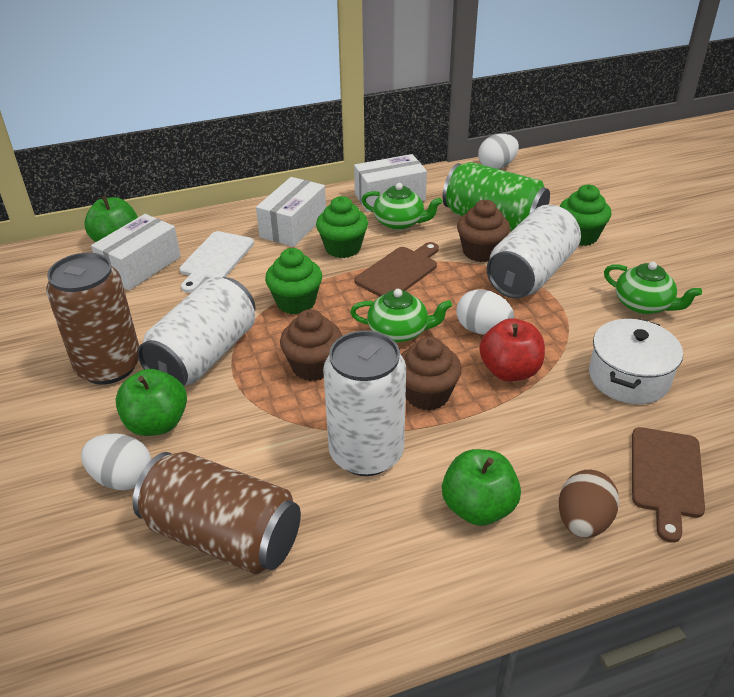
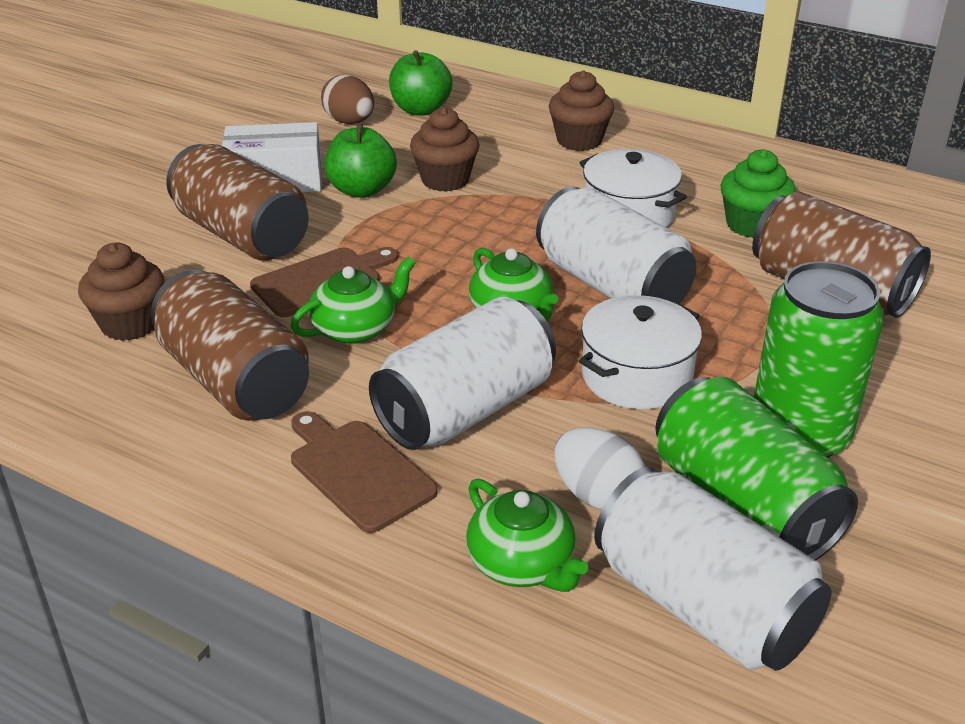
brown can: 2 -> 3
green apple: 3 -> 2
green can: 1 -> 2
green cupcake: 3 -> 1
red apple: 1 -> 0
white box: 3 -> 1
white cutting board: 1 -> 0
white egg: 3 -> 1
white pot: 1 -> 2

